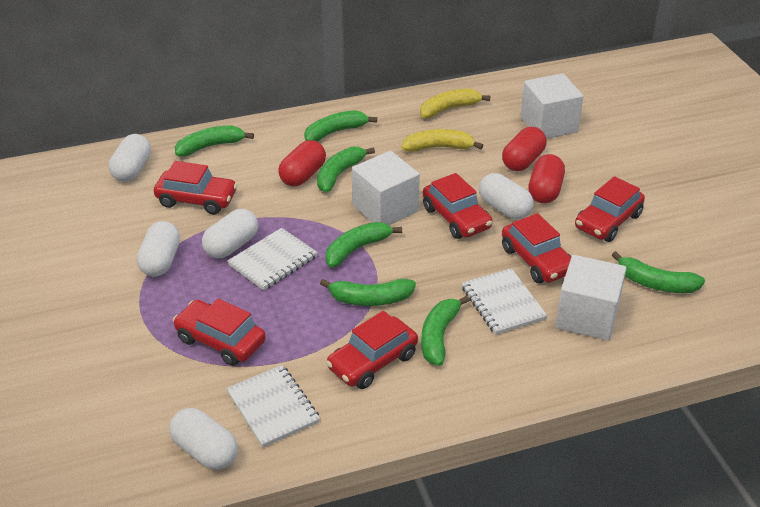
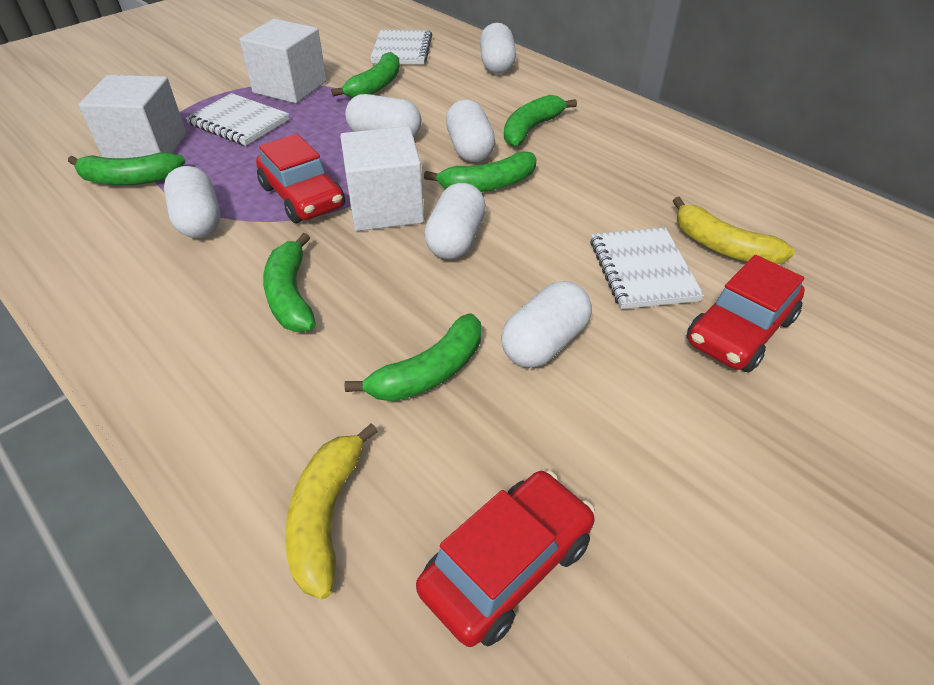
green banana: 7 -> 6
red capsule: 3 -> 0
red car: 6 -> 3
white capsule: 5 -> 6

